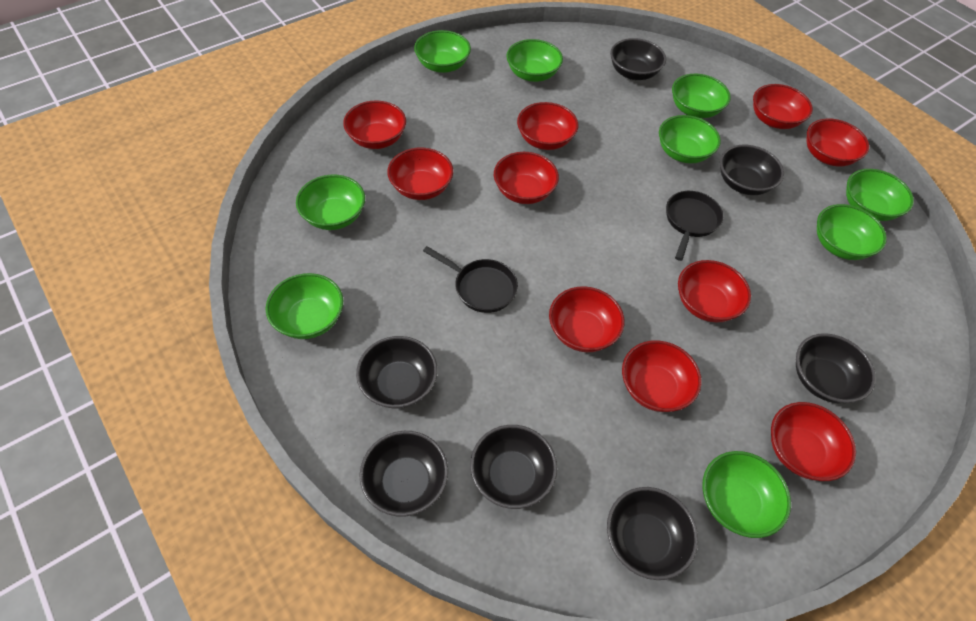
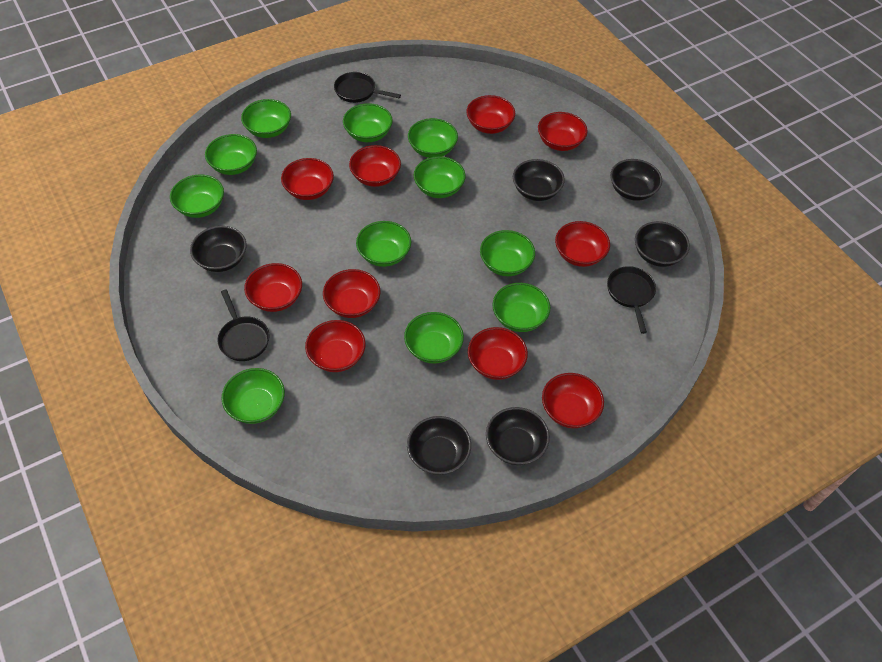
black bowl: 7 -> 6
black pan: 2 -> 3
green bowl: 9 -> 11

